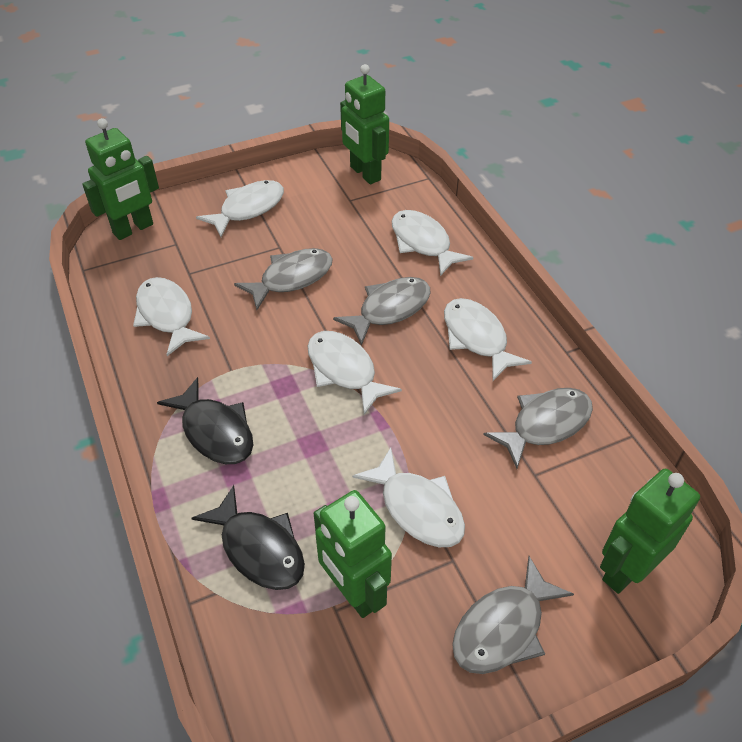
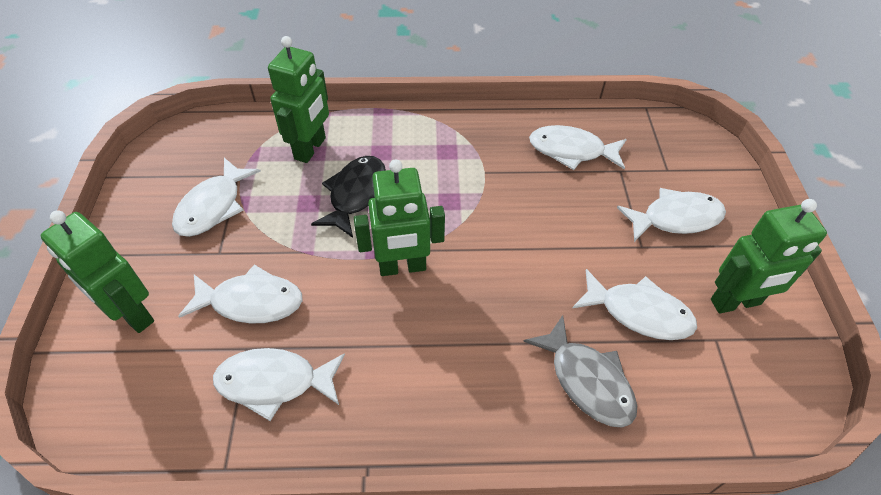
black fish: 2 -> 1
grey fish: 4 -> 1

